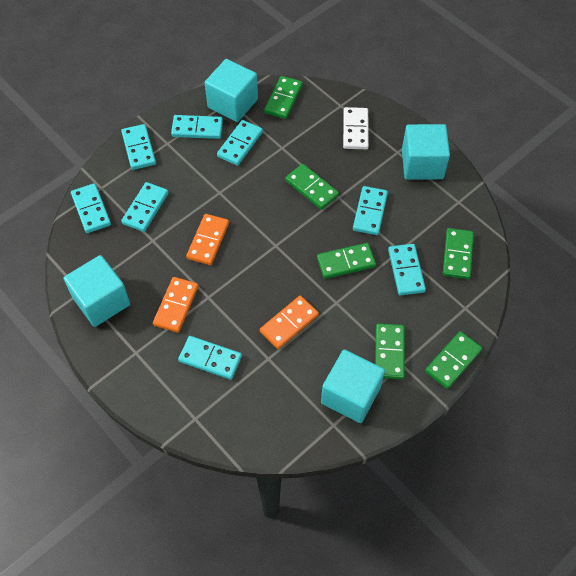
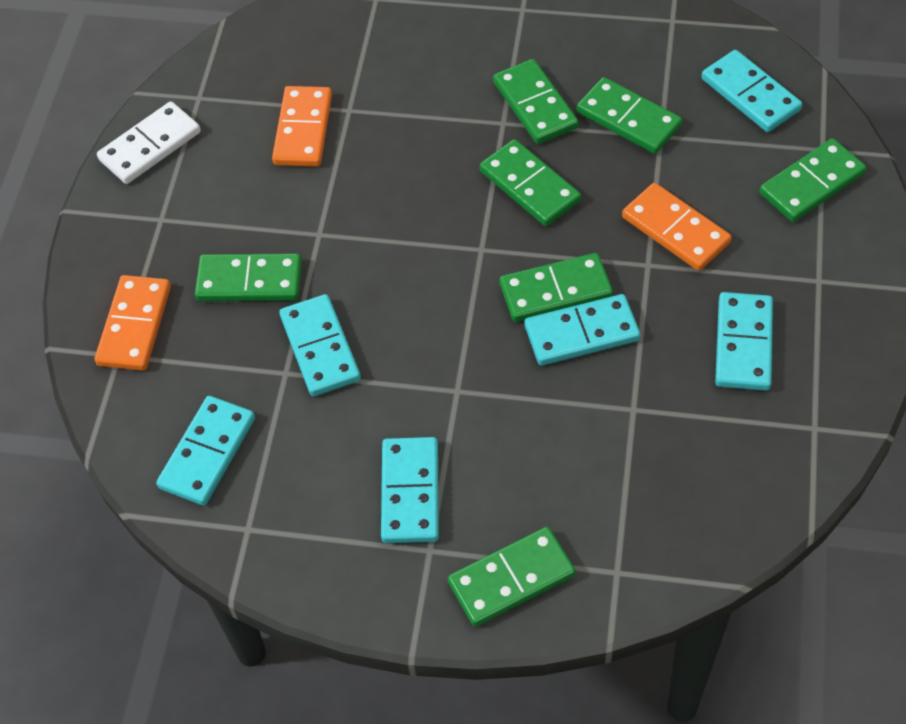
green domino: 6 -> 7
turquoise cube: 4 -> 0
turquoise domino: 8 -> 6

